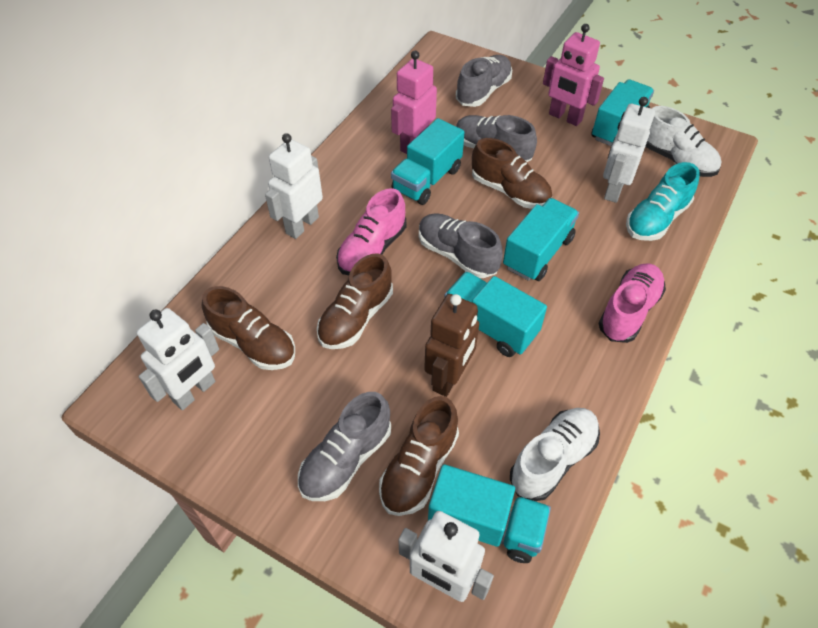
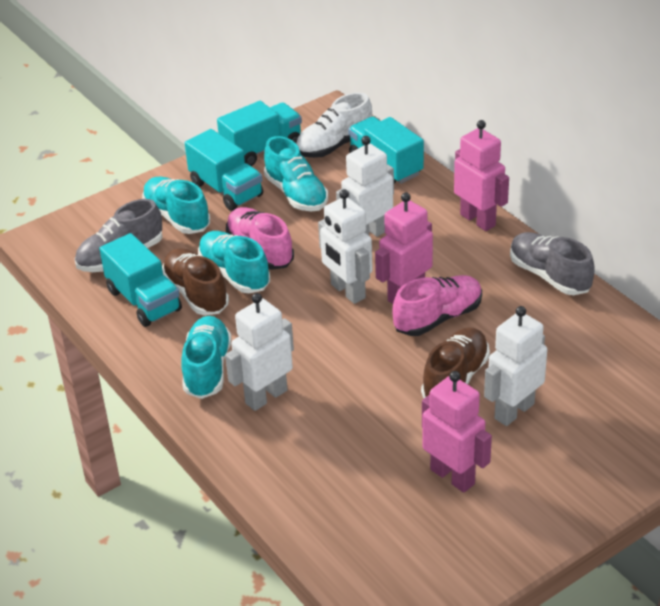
brown robot: 1 -> 0
brown shoe: 4 -> 2
grey shoe: 4 -> 2
pink robot: 2 -> 3
turquoise shoe: 1 -> 4
turquoise truck: 5 -> 4
white shoe: 2 -> 1

